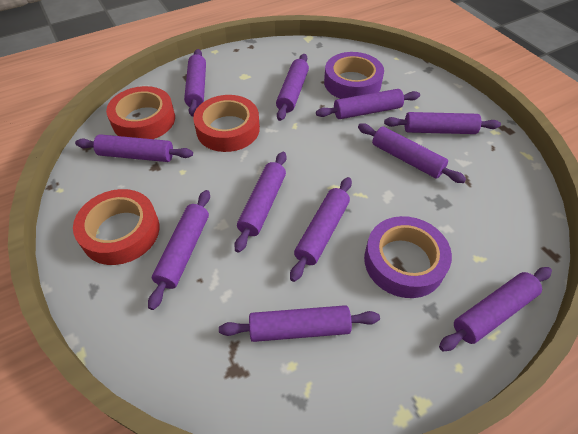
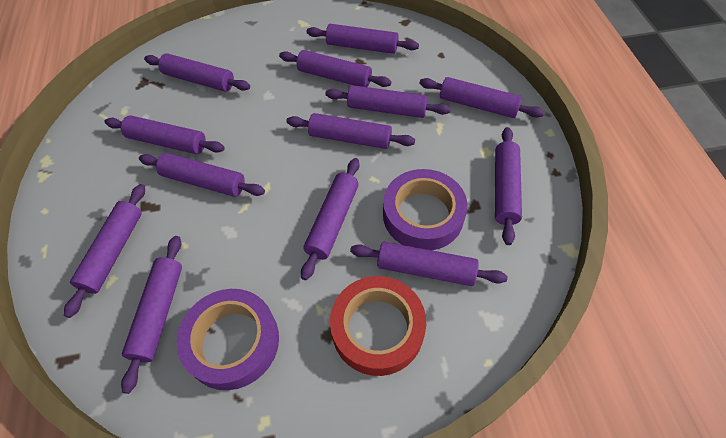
purple rolling pin: 11 -> 13
red tape: 3 -> 1

